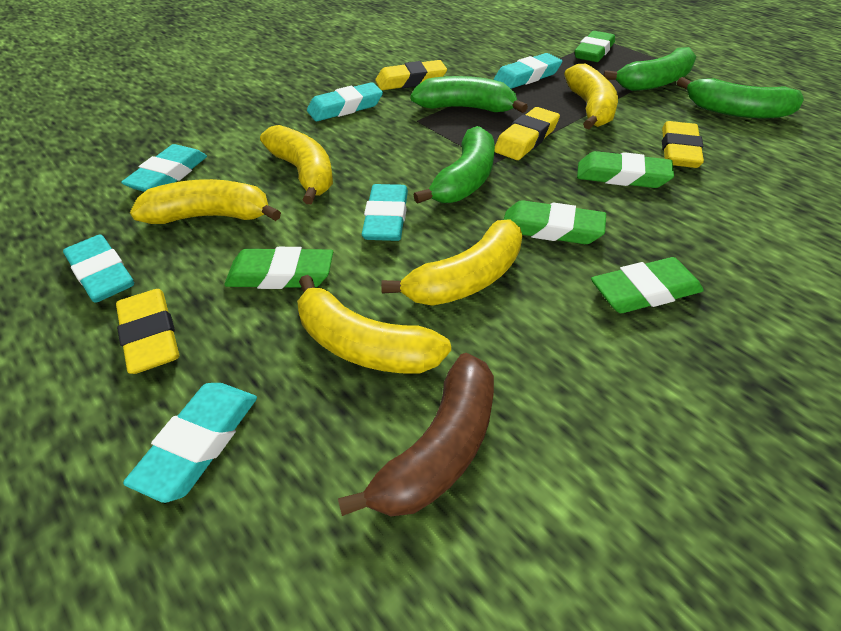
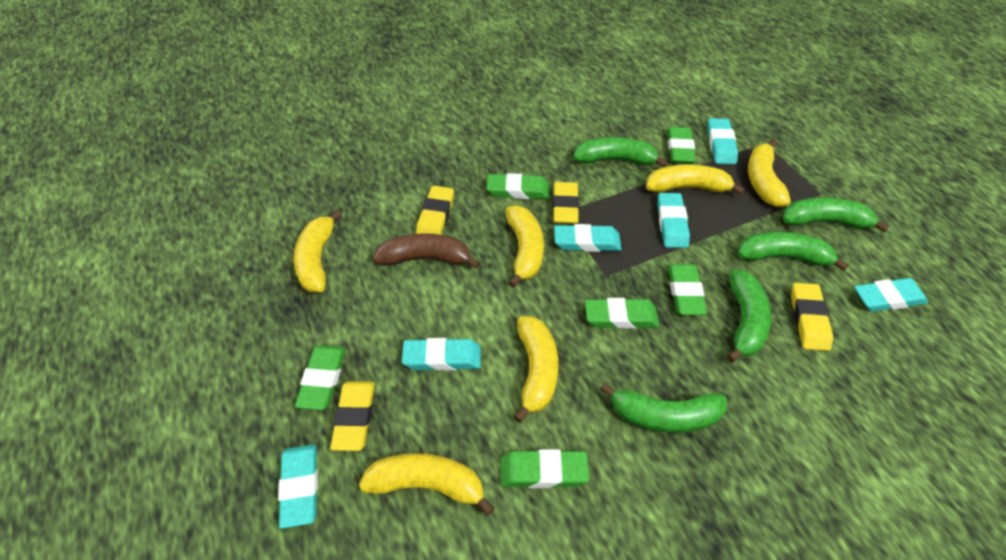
green banana: 4 -> 5
green eraser: 5 -> 6
yellow banana: 5 -> 6

